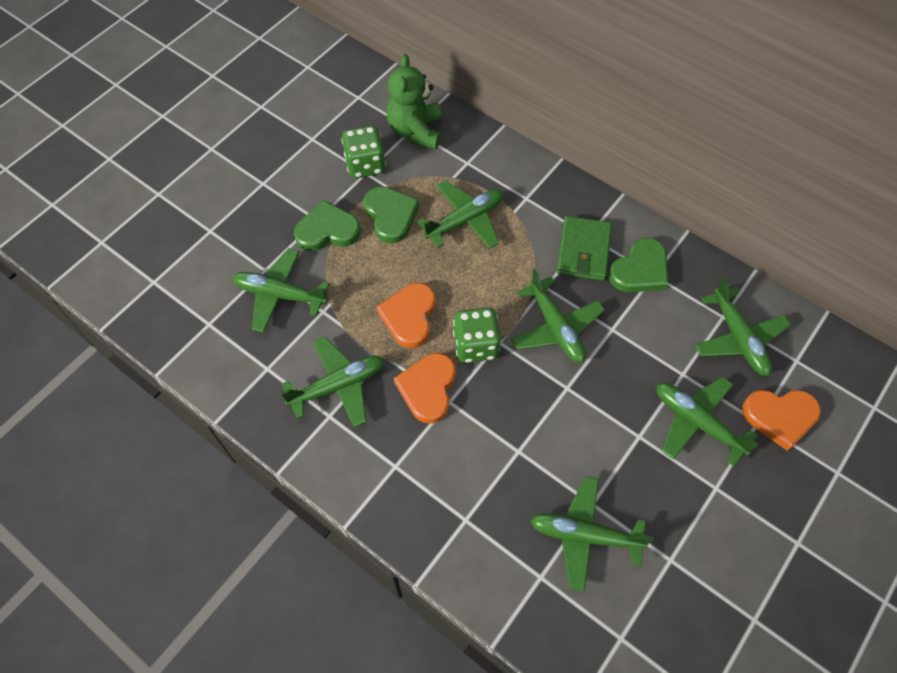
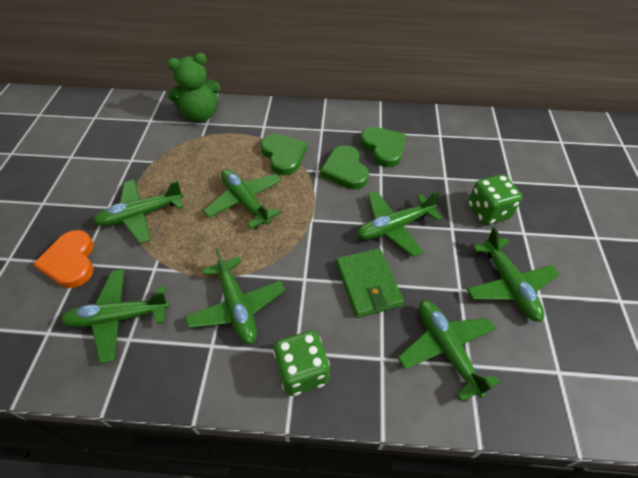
orange heart: 3 -> 1

